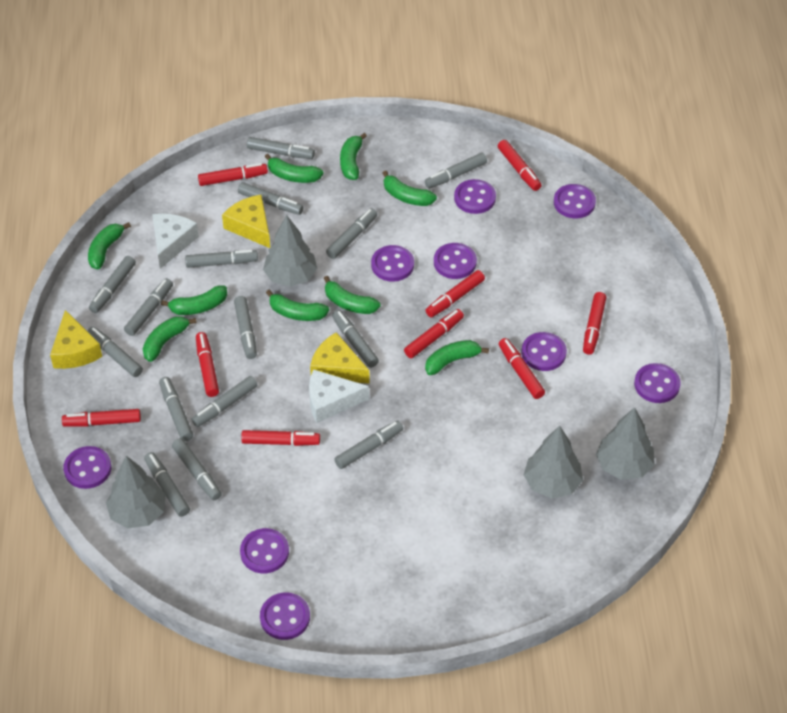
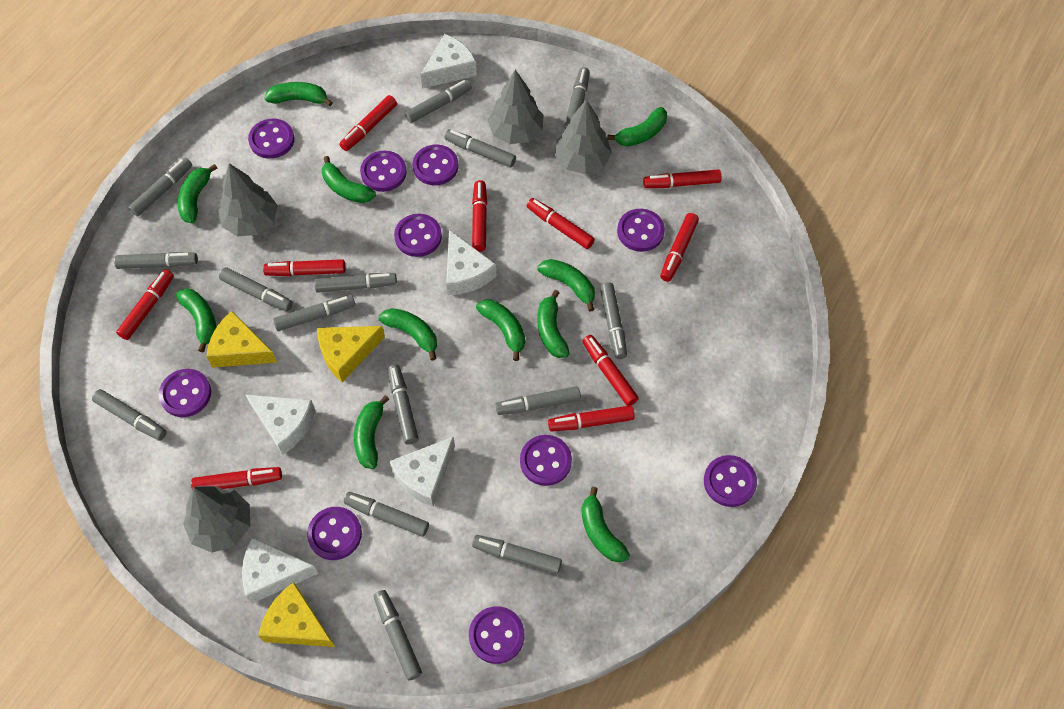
green banana: 9 -> 11
purple button: 9 -> 10
red marker: 9 -> 10
white cheese: 2 -> 5

